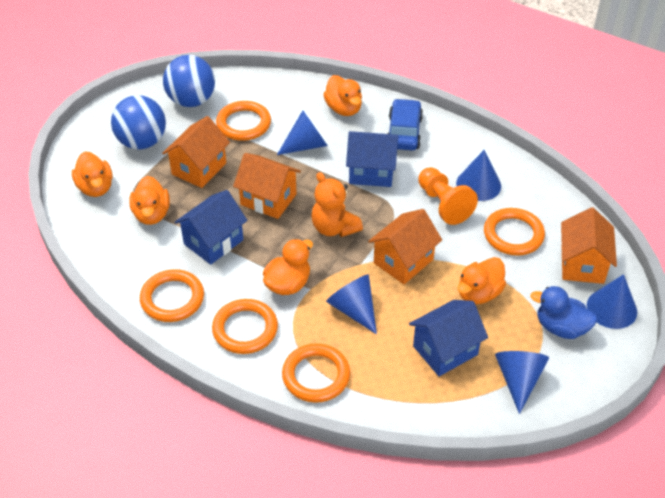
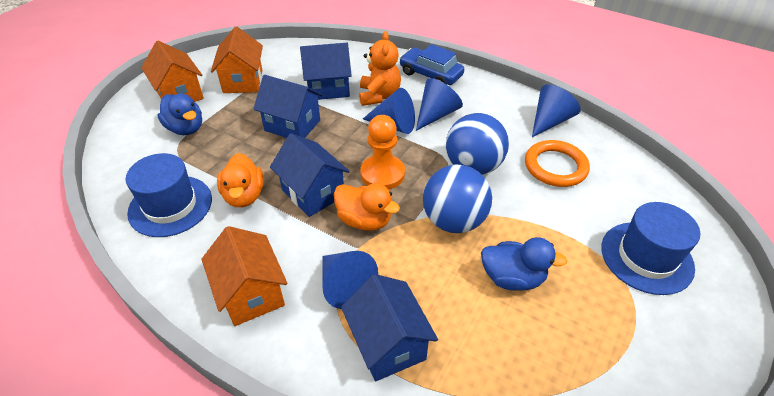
blue cone: 5 -> 4
blue duck: 1 -> 2
blue hat: 0 -> 2
blue house: 3 -> 4
orange duck: 5 -> 2
orange house: 4 -> 3
orange ring: 5 -> 1

